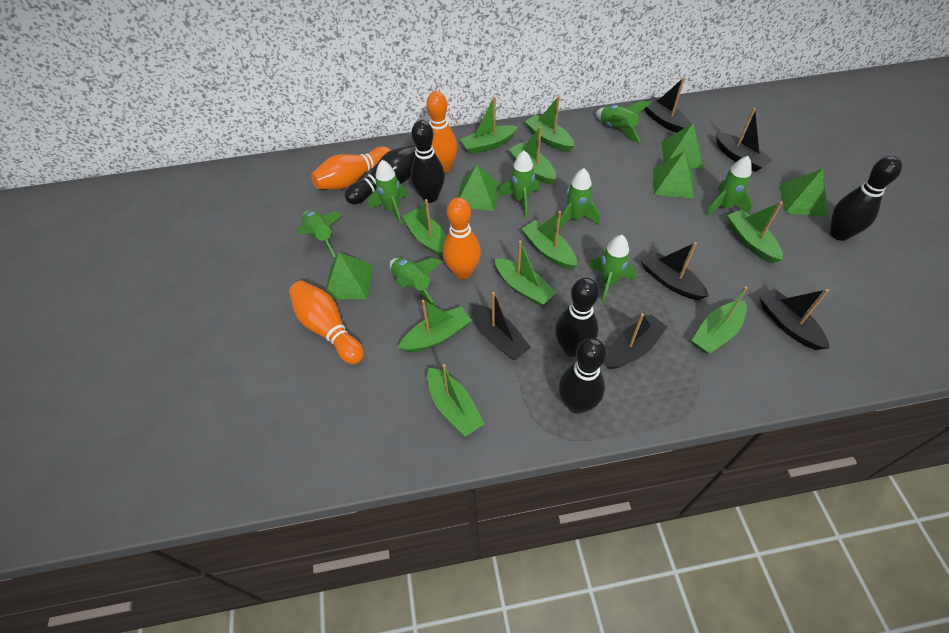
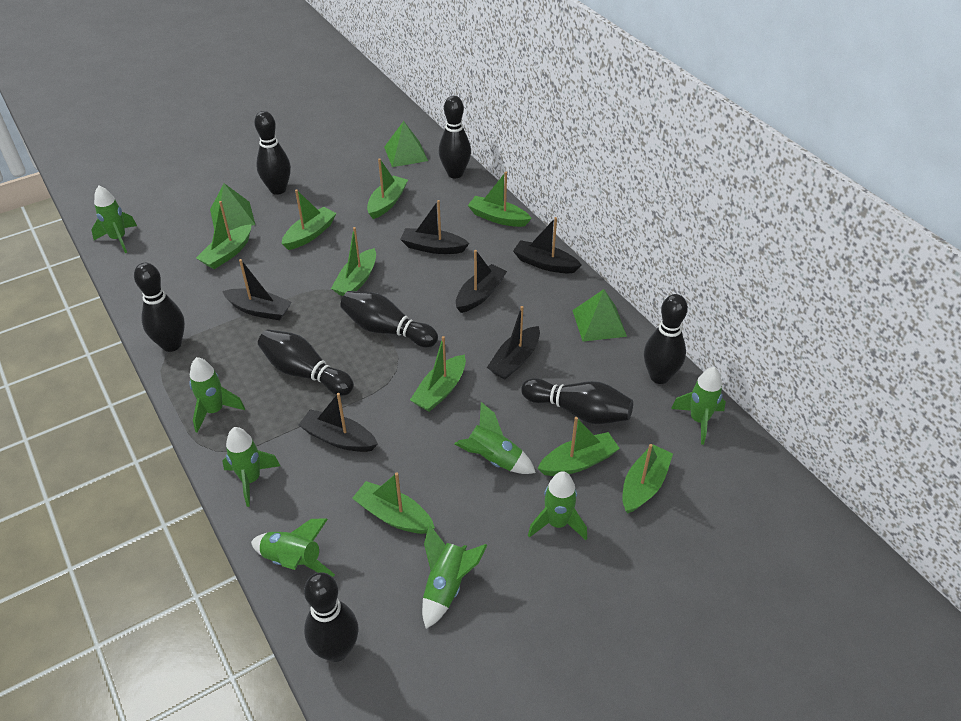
black bowling pin: 5 -> 8
green boat: 10 -> 9
green pyramid: 5 -> 3
orange bowling pin: 4 -> 0

